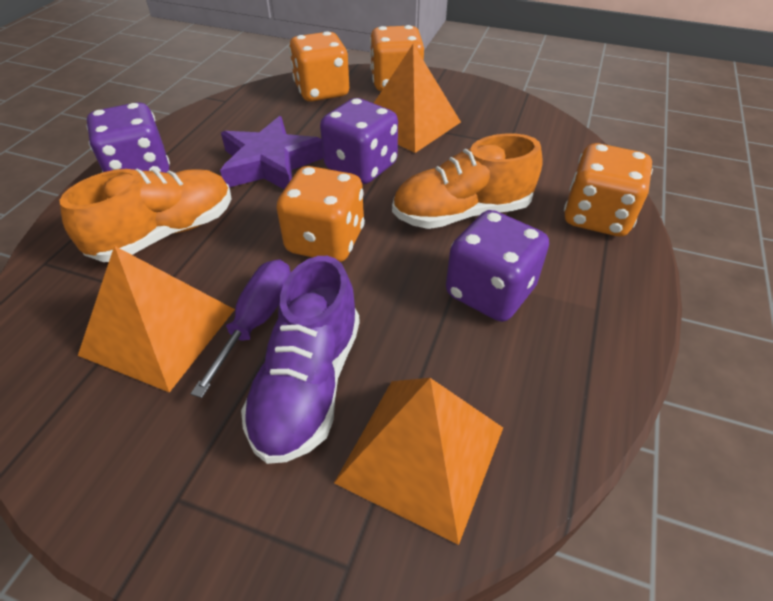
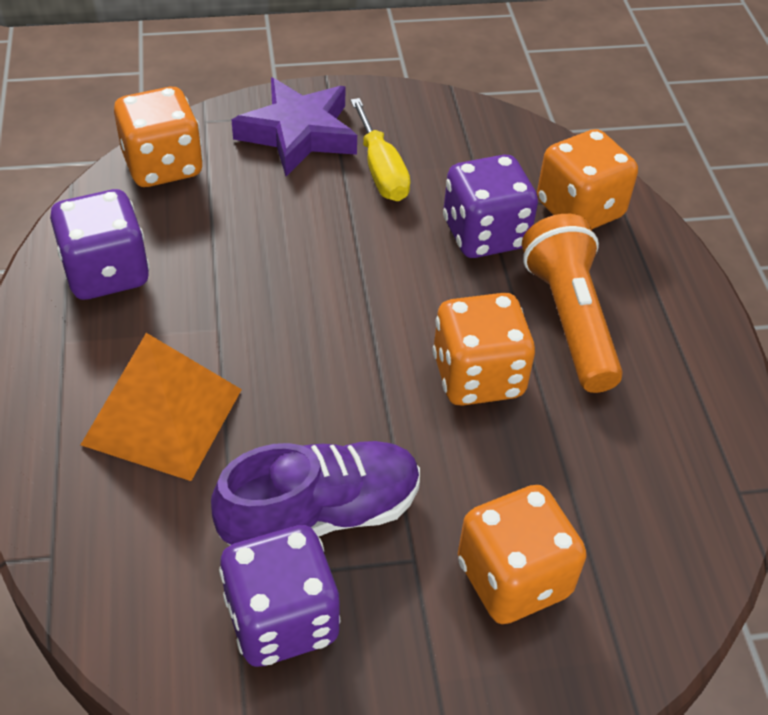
orange flashlight: 0 -> 1
orange pyramid: 3 -> 1
orange shoe: 2 -> 0
purple screwdriver: 1 -> 0
yellow screwdriver: 0 -> 1

